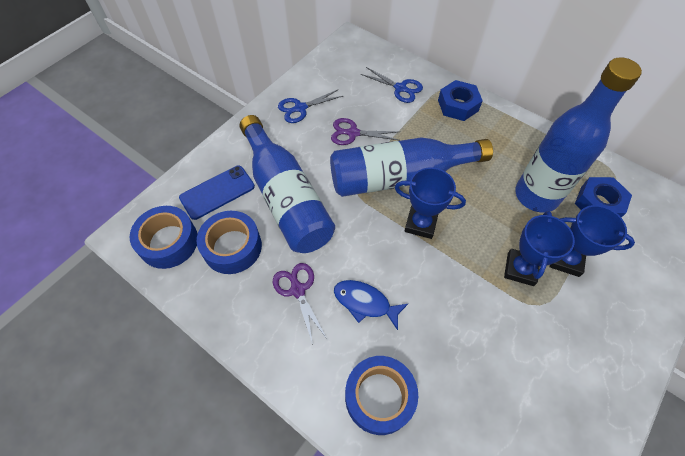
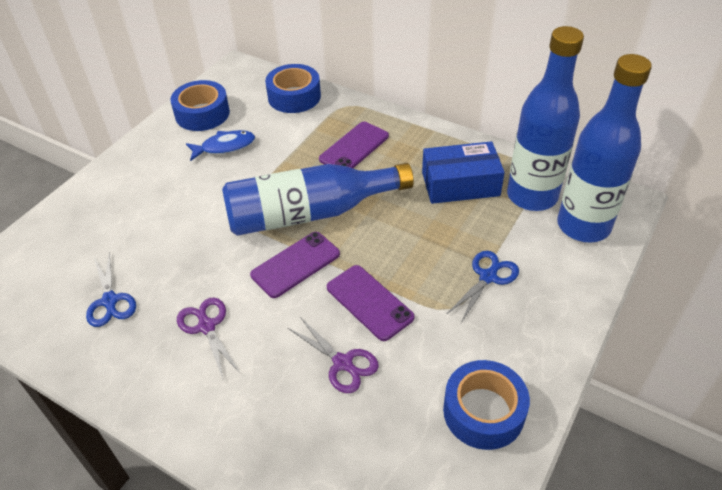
blue box: 0 -> 1
blue nut: 2 -> 0
blue phone: 1 -> 0
blue trophy: 3 -> 0
purple phone: 0 -> 3

